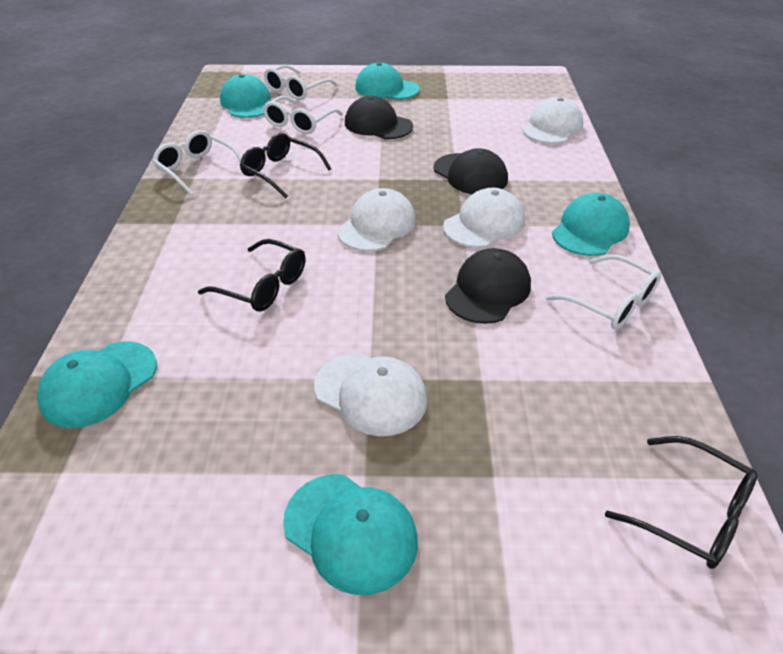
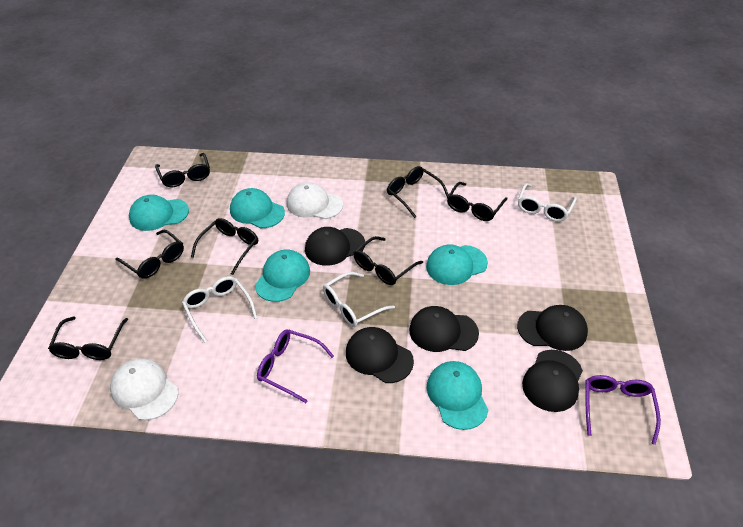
black cap: 3 -> 5
black glasses: 3 -> 7
purple glasses: 0 -> 2
white cap: 4 -> 2
white glasses: 4 -> 3

